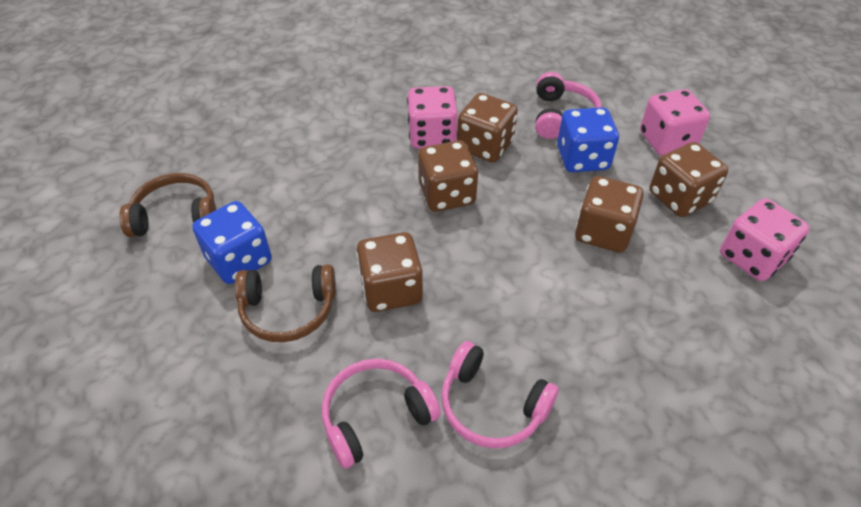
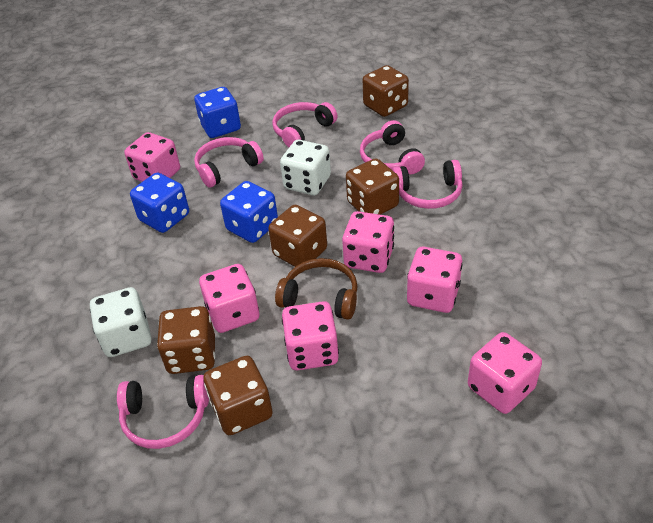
blue dice: 2 -> 3
brown headphones: 2 -> 1
pink dice: 3 -> 6
pink headphones: 3 -> 5
white dice: 0 -> 2

